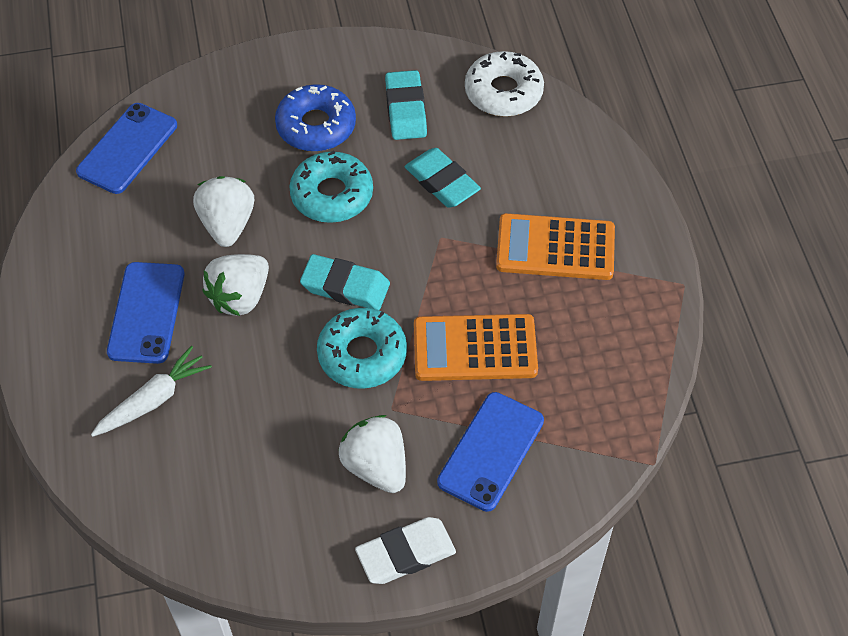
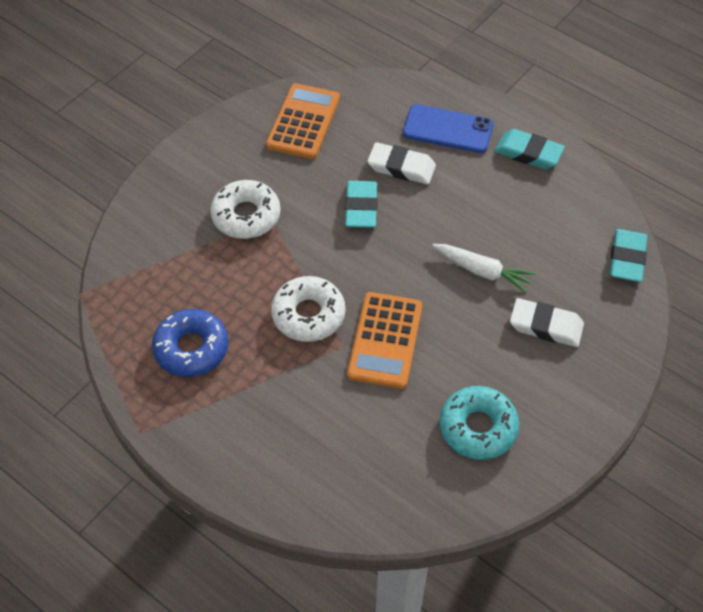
blue phone: 3 -> 1
turquoise donut: 2 -> 1
white donut: 1 -> 2
white eraser: 1 -> 2
white strawberry: 3 -> 0

